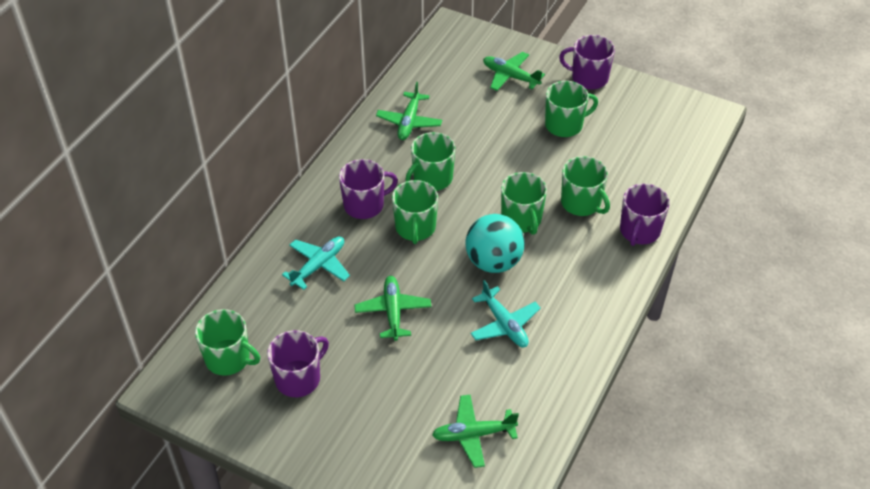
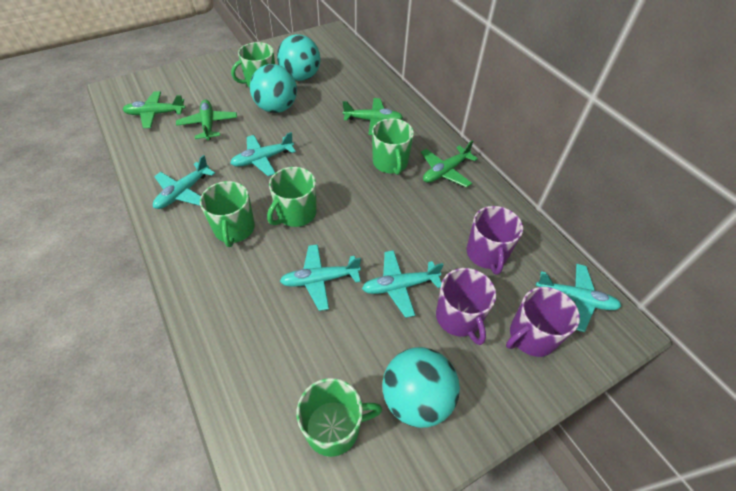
green mug: 6 -> 5
purple mug: 4 -> 3
turquoise ball: 1 -> 3
turquoise plane: 2 -> 5

